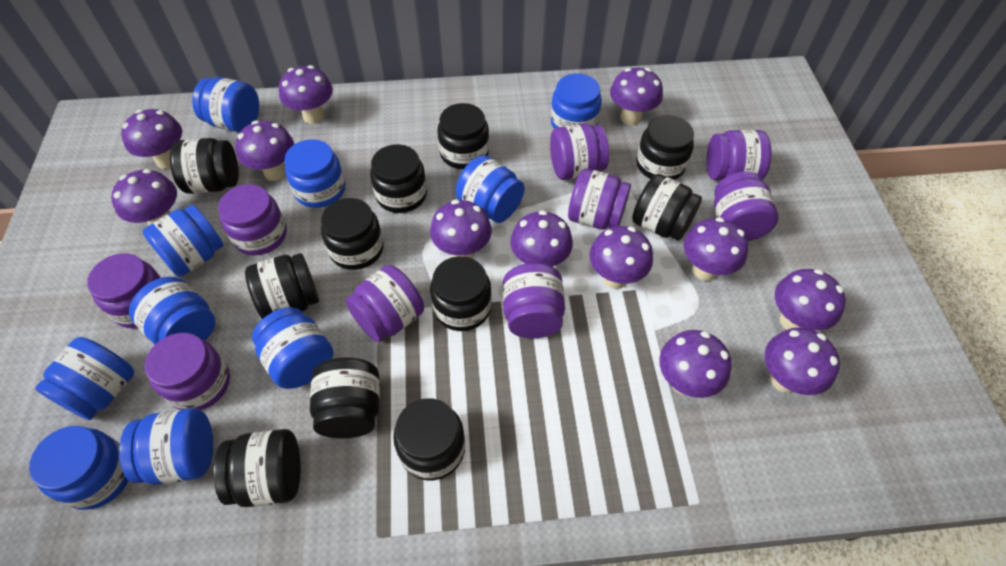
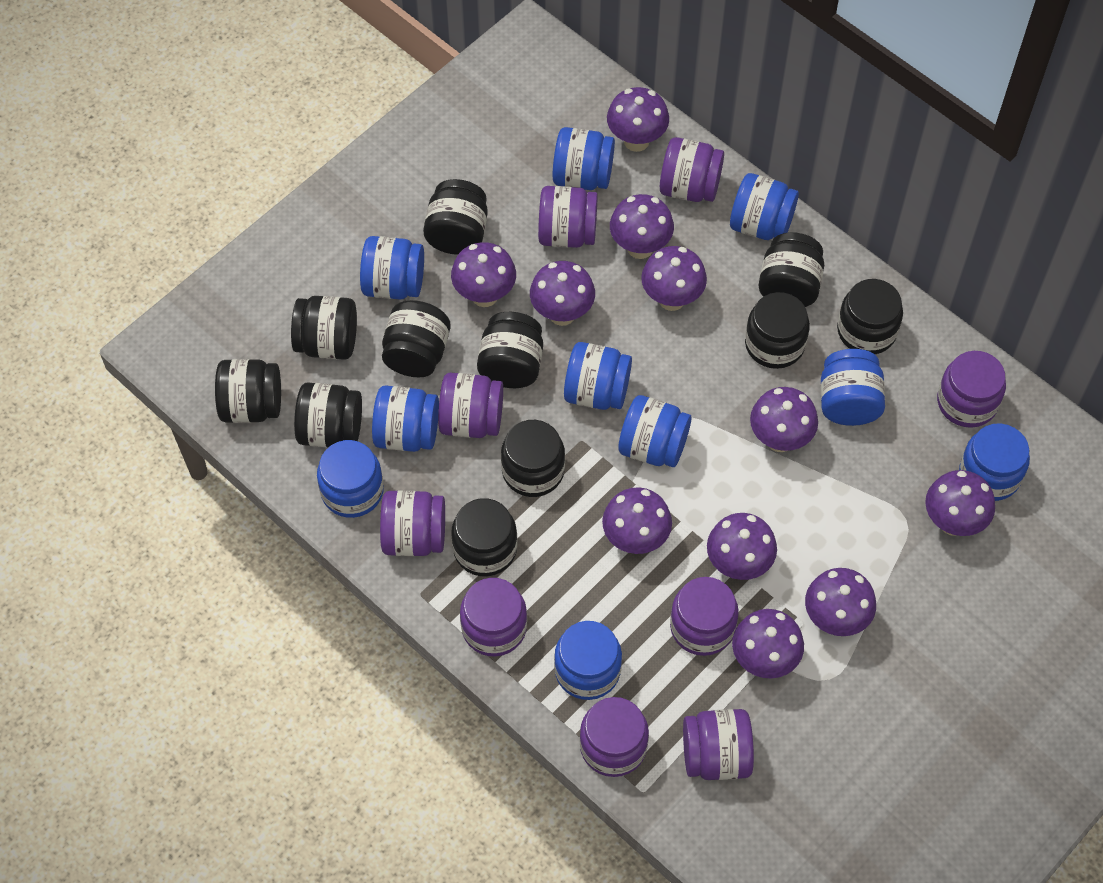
purple mushroom: 12 -> 11

